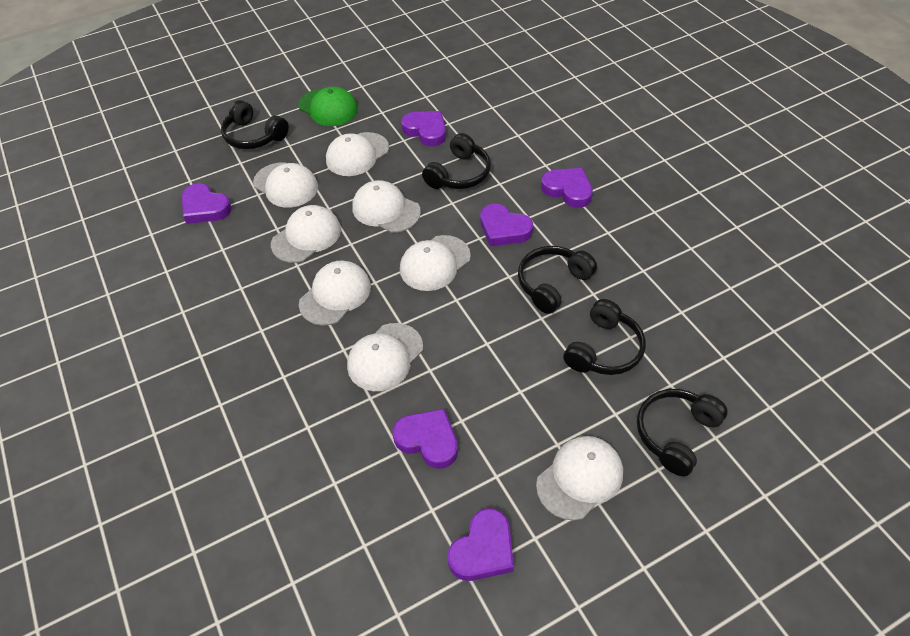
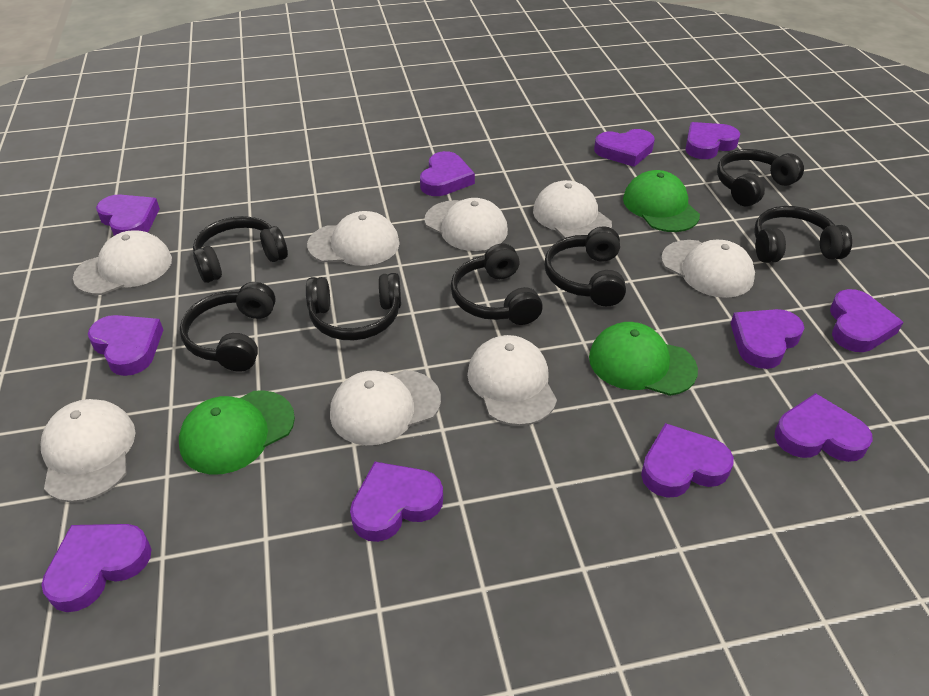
black headphones: 5 -> 7
green cap: 1 -> 3
purple heart: 6 -> 11

